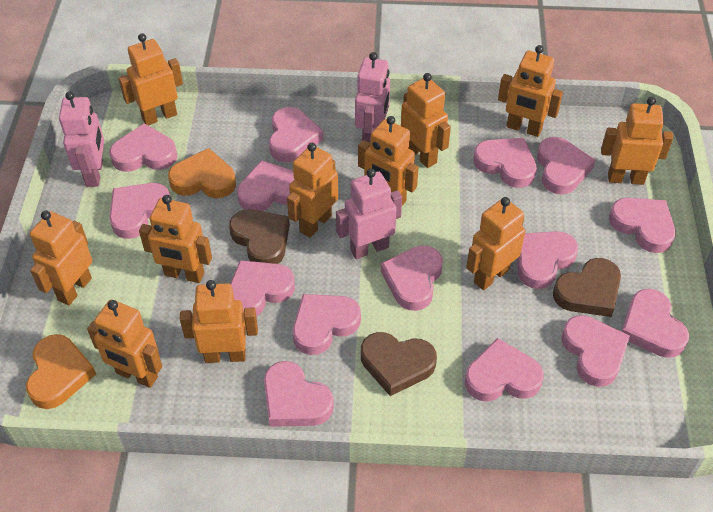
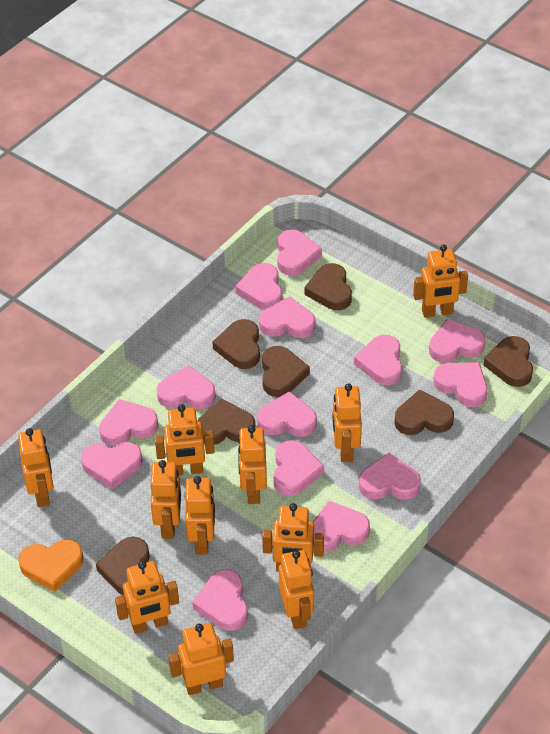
brown heart: 3 -> 7
orange heart: 2 -> 1
pink heart: 15 -> 14
pink robot: 3 -> 0

